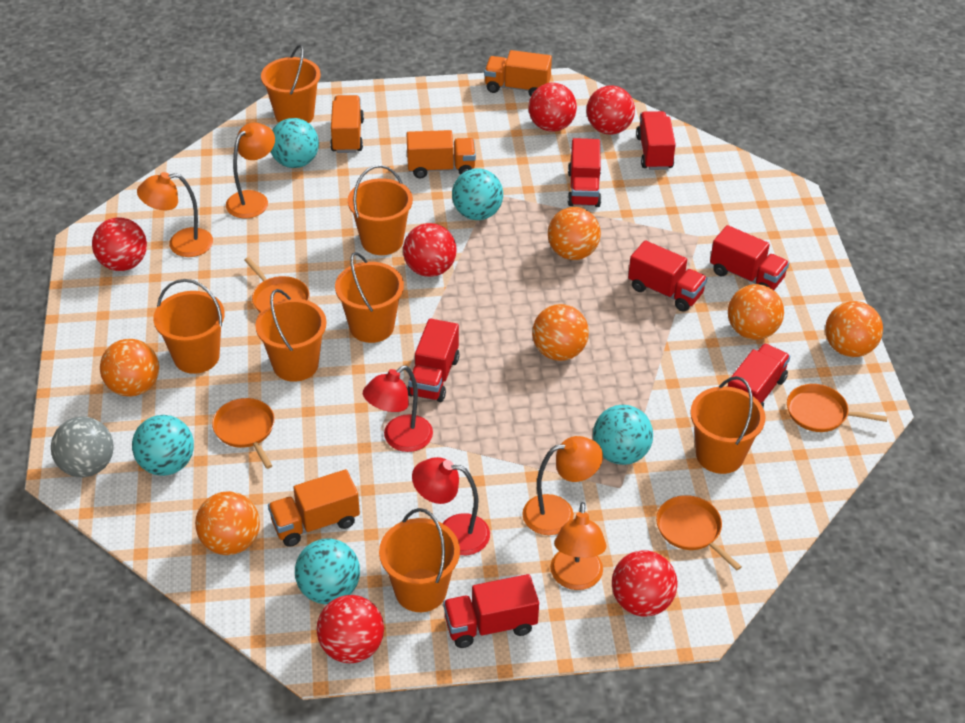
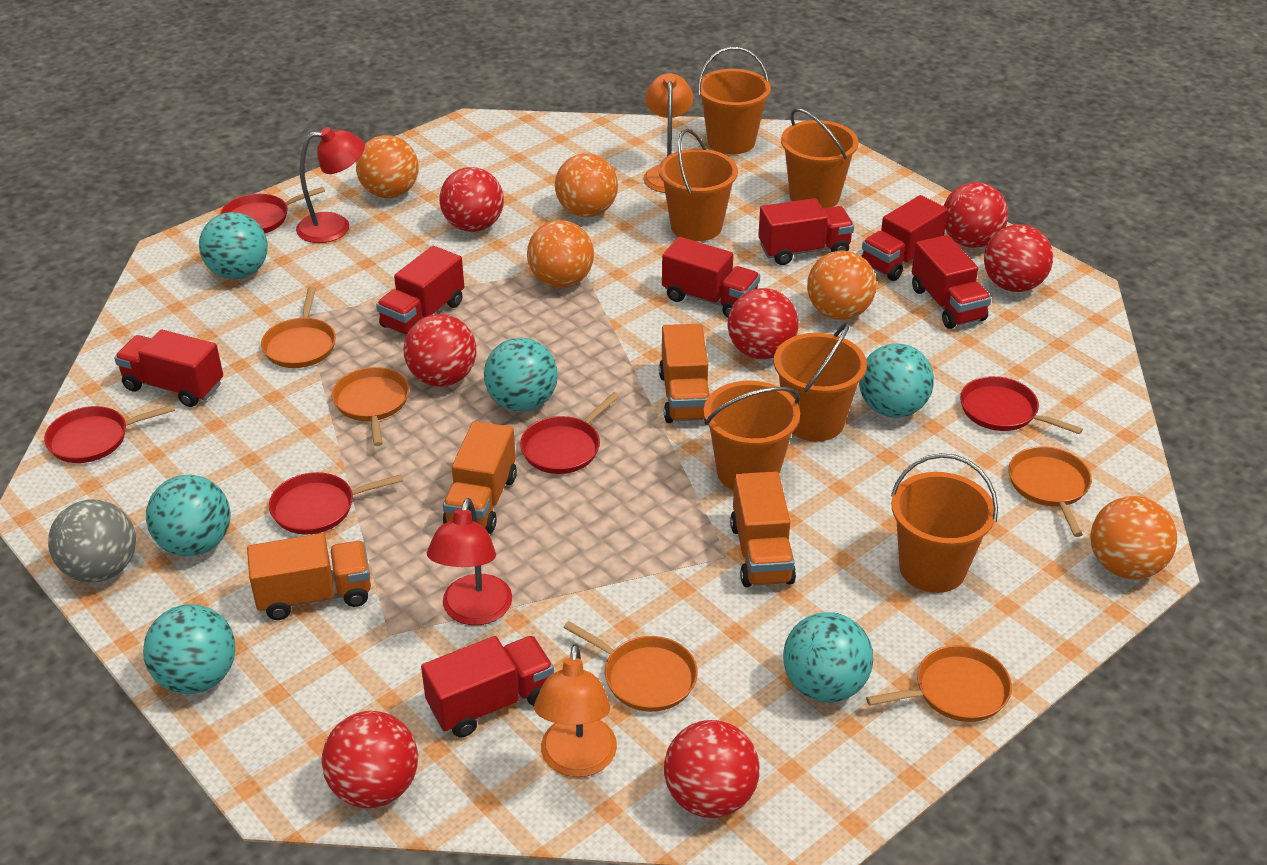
orange ball: 6 -> 5
orange bucket: 7 -> 6
orange lamp: 4 -> 2
orange pan: 4 -> 5
red ball: 6 -> 7
red pan: 0 -> 5
turquoise ball: 5 -> 6

